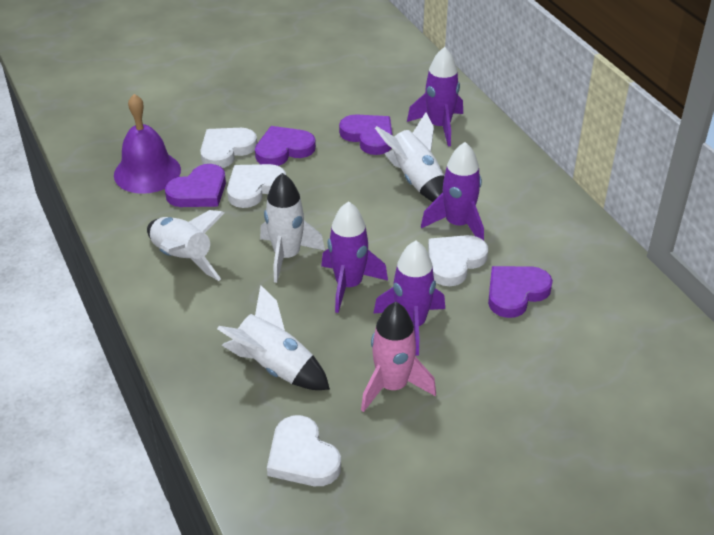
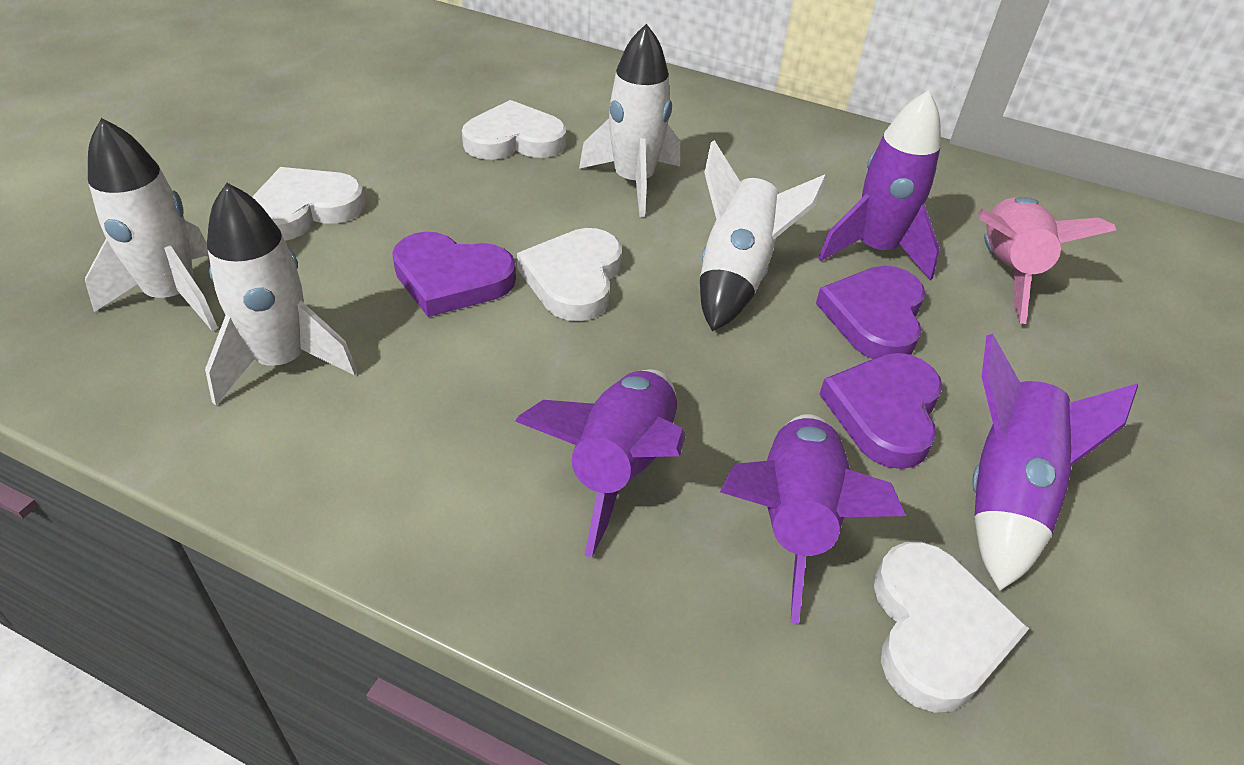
purple bell: 1 -> 0
purple heart: 4 -> 3

